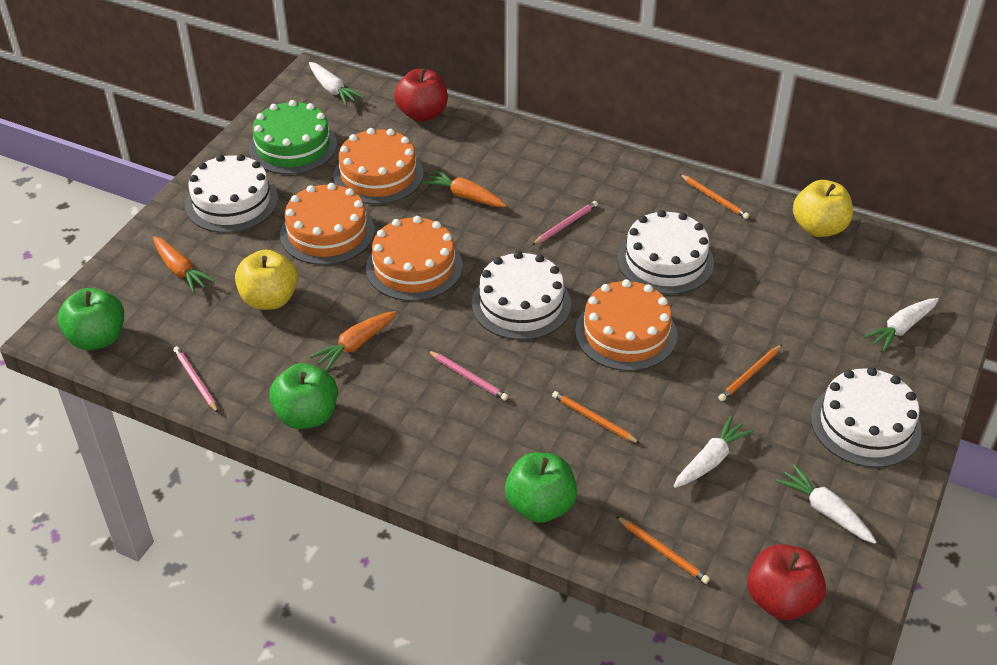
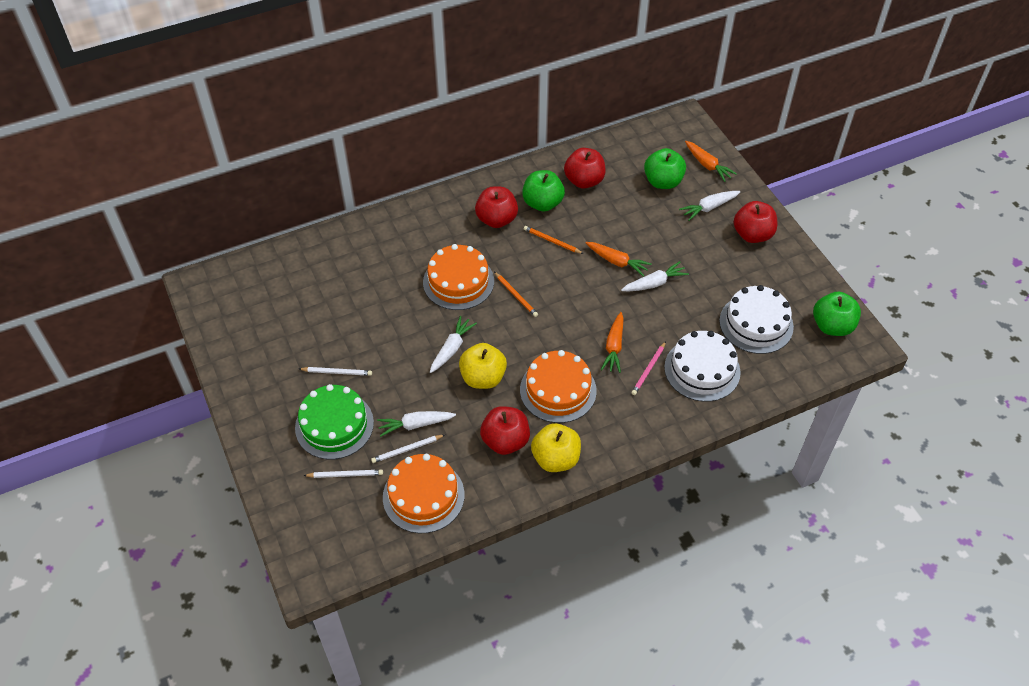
orange cake: 4 -> 3
orange pencil: 4 -> 2
pink pencil: 3 -> 1
red apple: 2 -> 4
white cake: 4 -> 2
white pencil: 0 -> 3

